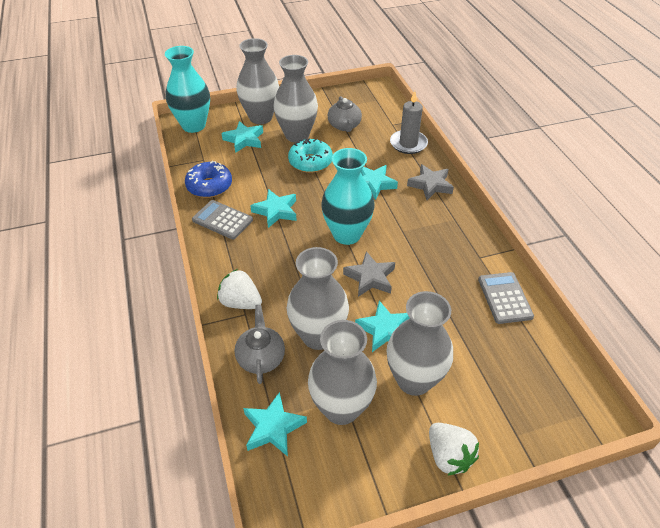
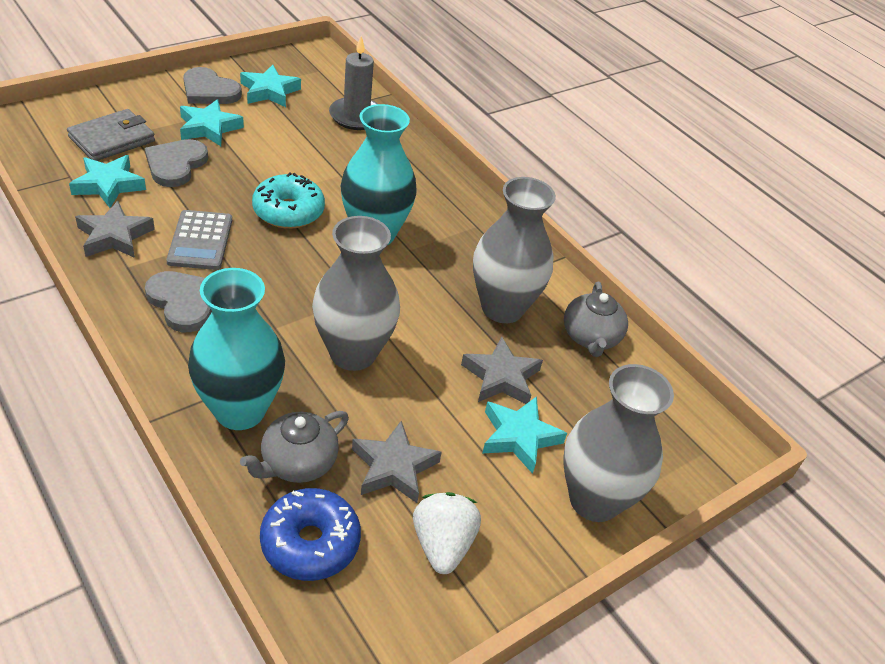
grey calculator: 2 -> 1
grey heart: 0 -> 3
grey star: 2 -> 3
grey vase: 5 -> 3
grey wallet: 0 -> 1
turquoise star: 5 -> 4
white strawberry: 2 -> 1

